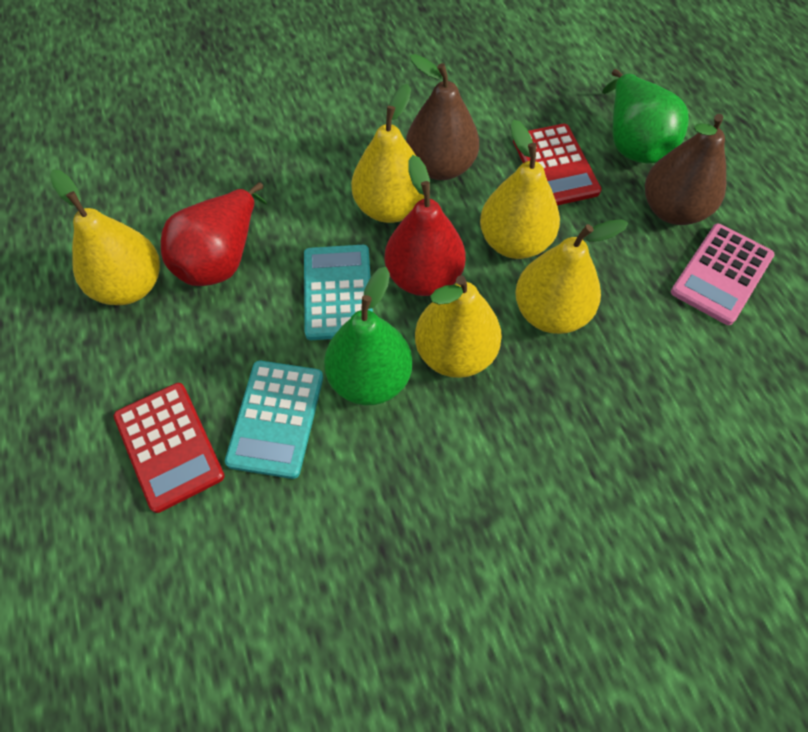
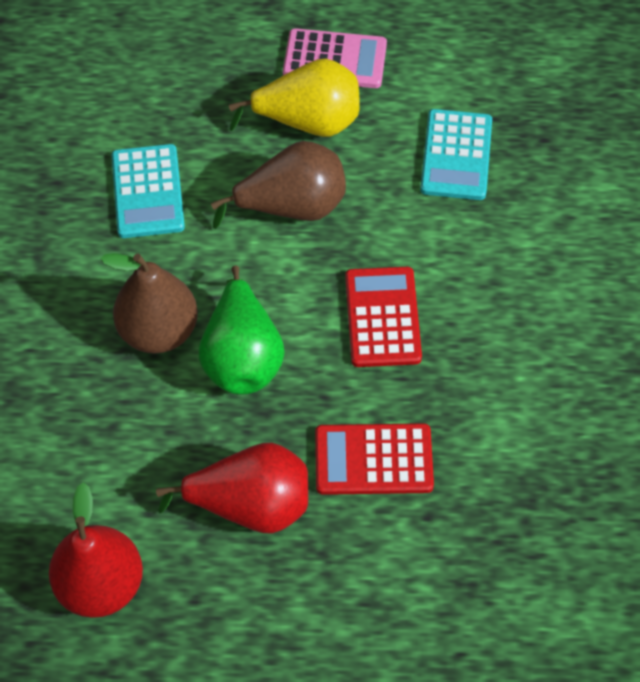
green pear: 2 -> 1
yellow pear: 5 -> 1

